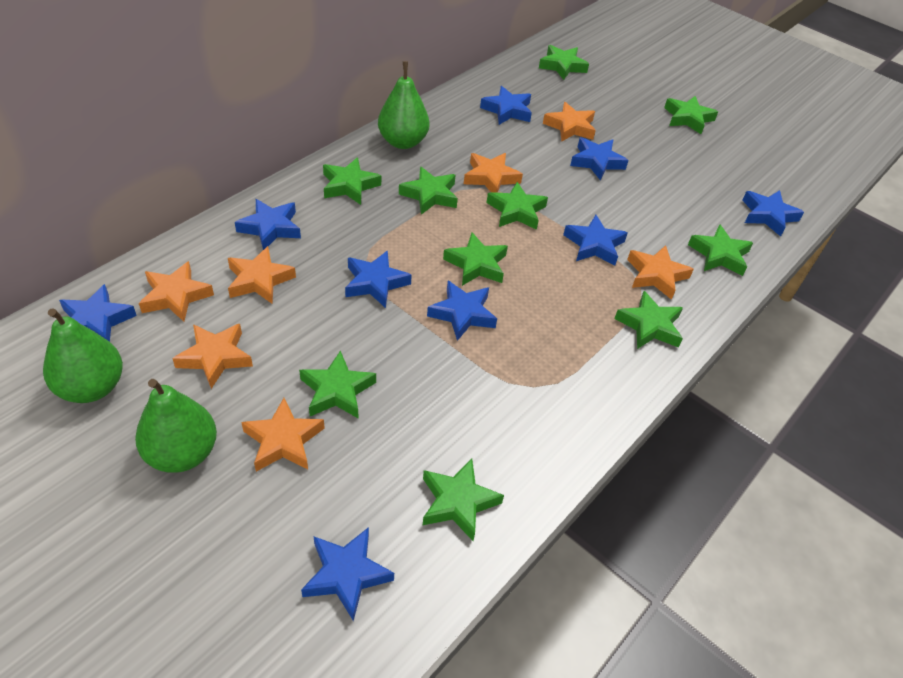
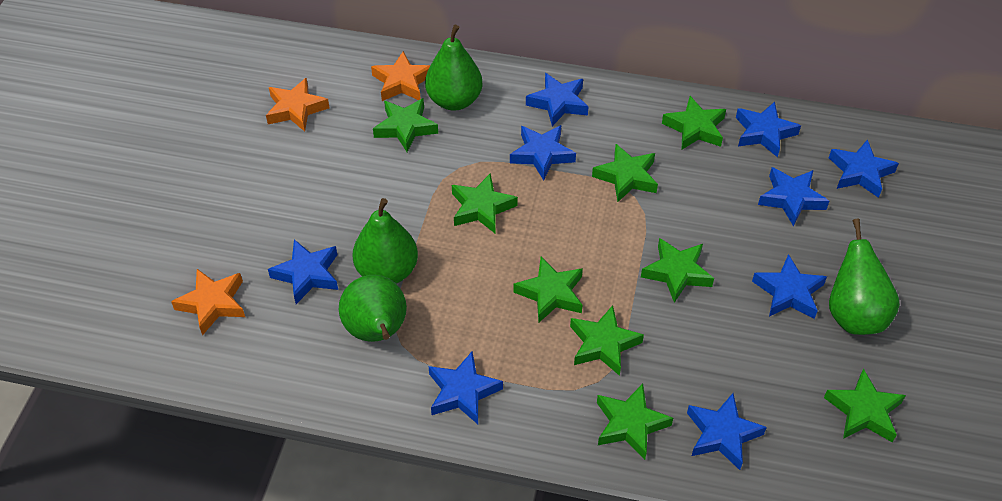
green pear: 3 -> 4
green star: 10 -> 9
orange star: 7 -> 3

